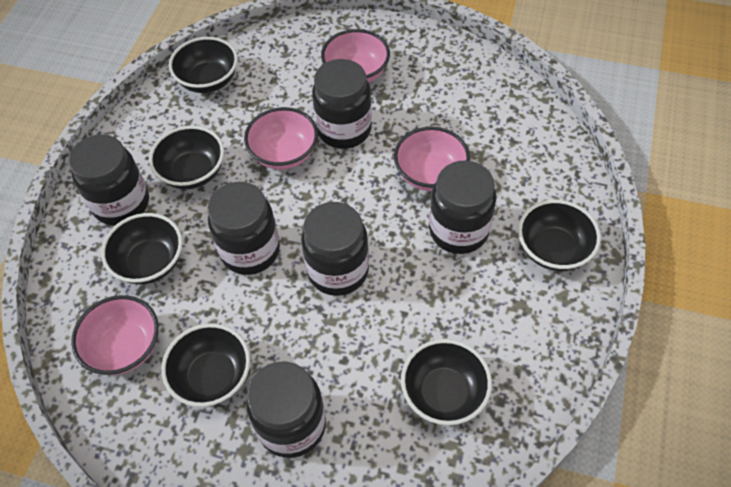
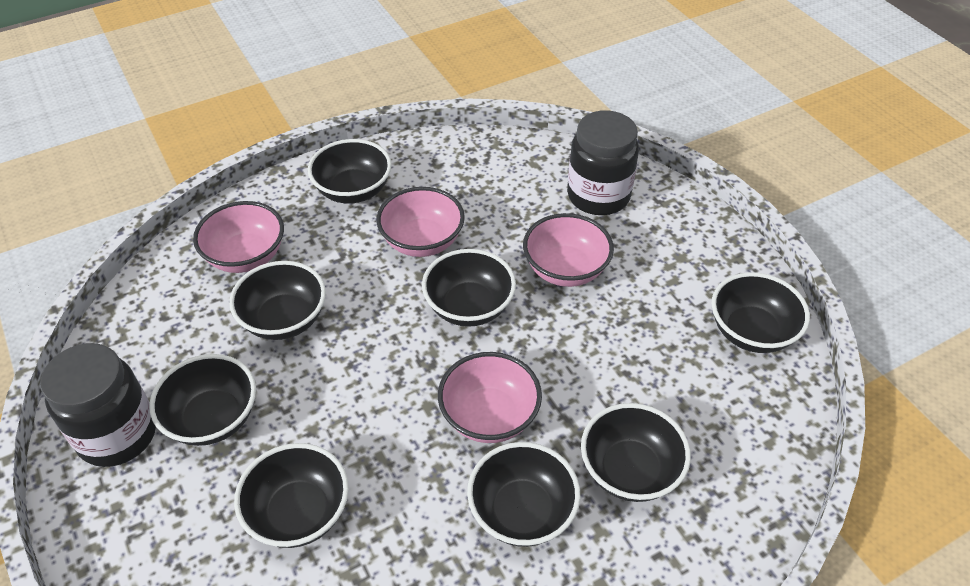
black bowl: 6 -> 8
black jar: 6 -> 2

